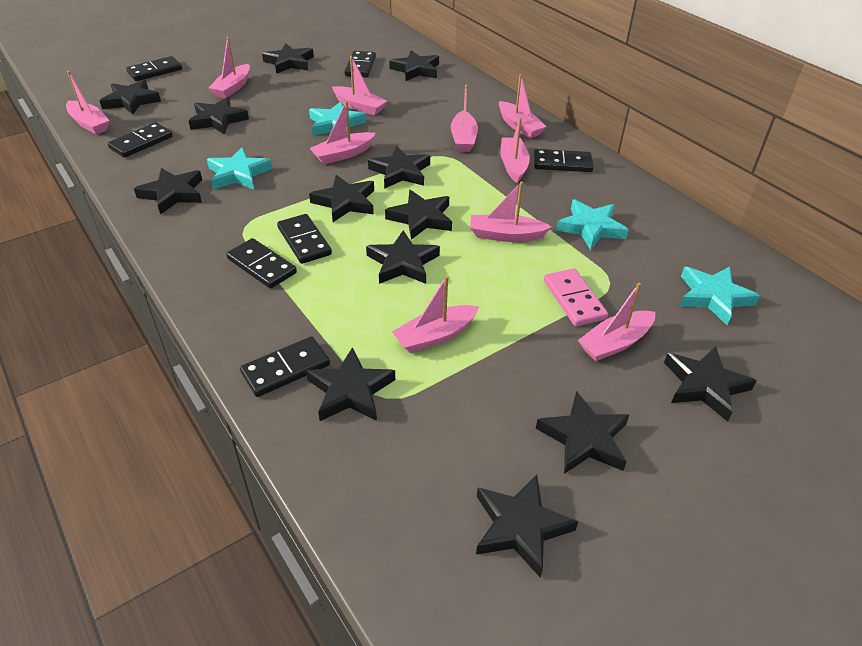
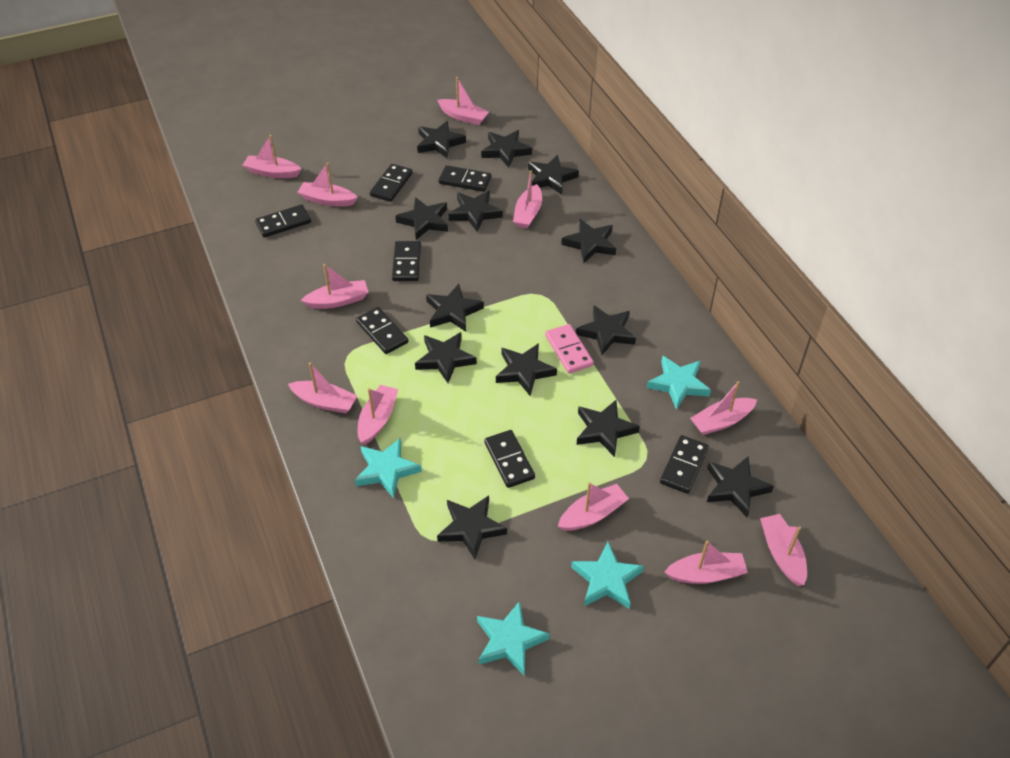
pink boat: 10 -> 11

